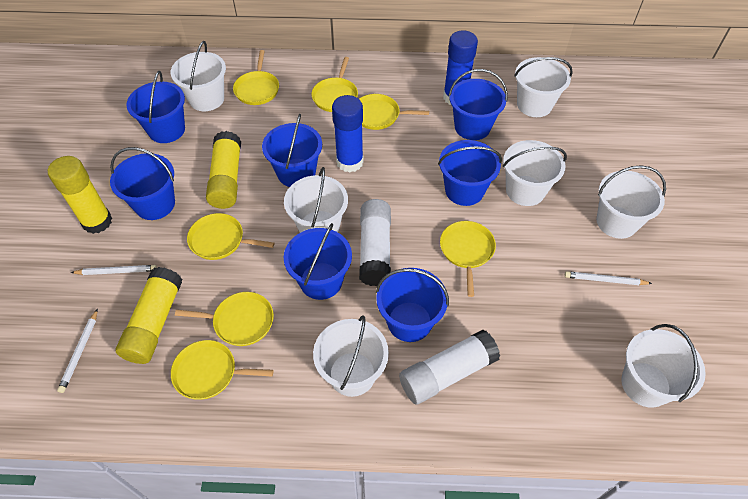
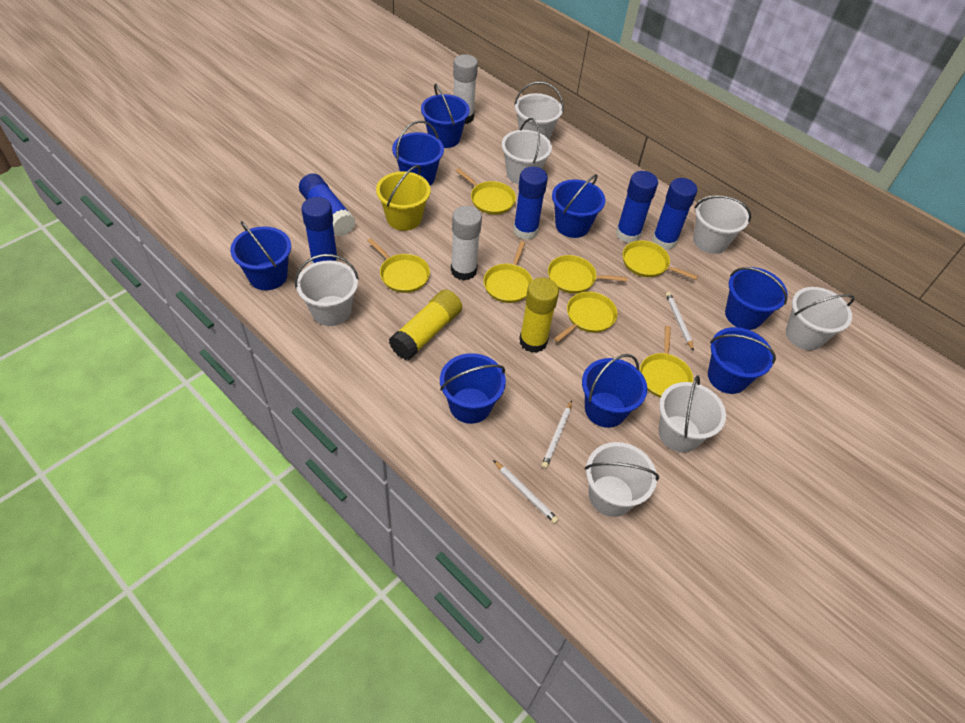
blue bucket: 7 -> 8
blue glue stick: 2 -> 5
yellow bucket: 0 -> 1
yellow glue stick: 3 -> 2

